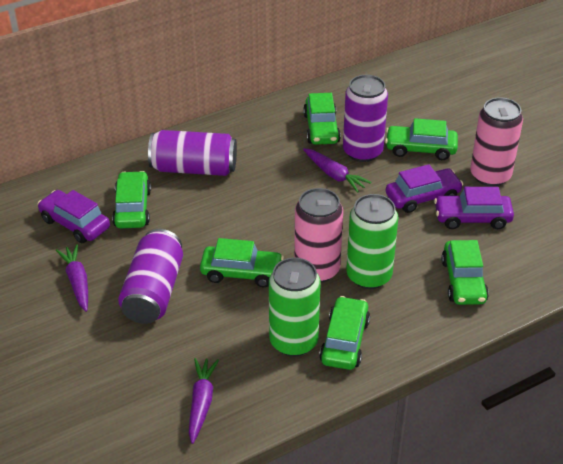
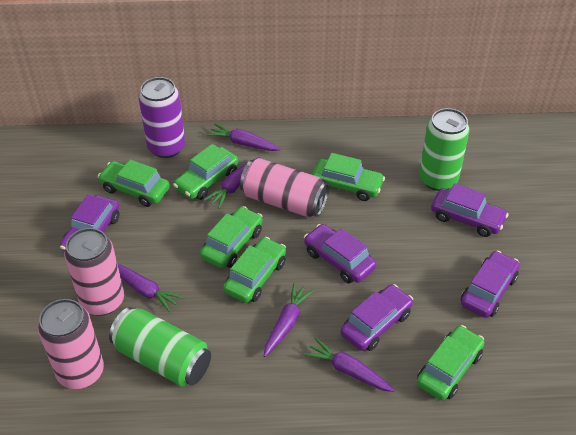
pink can: 2 -> 3
purple can: 3 -> 1
purple car: 3 -> 5
purple carrot: 3 -> 5

